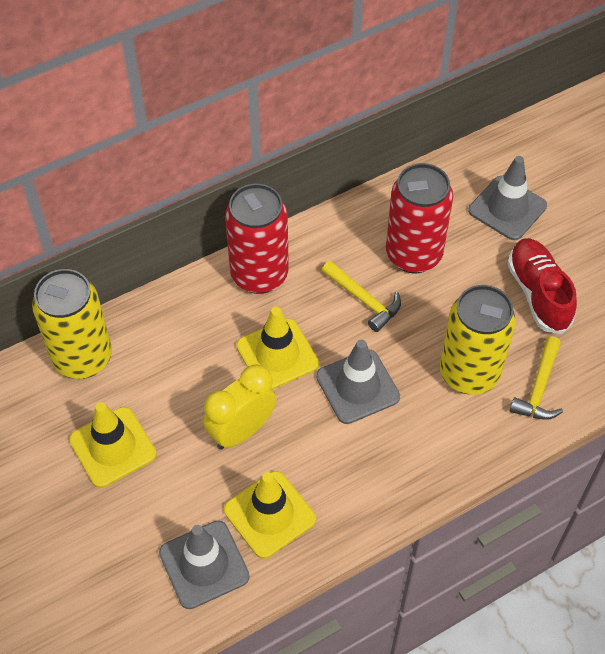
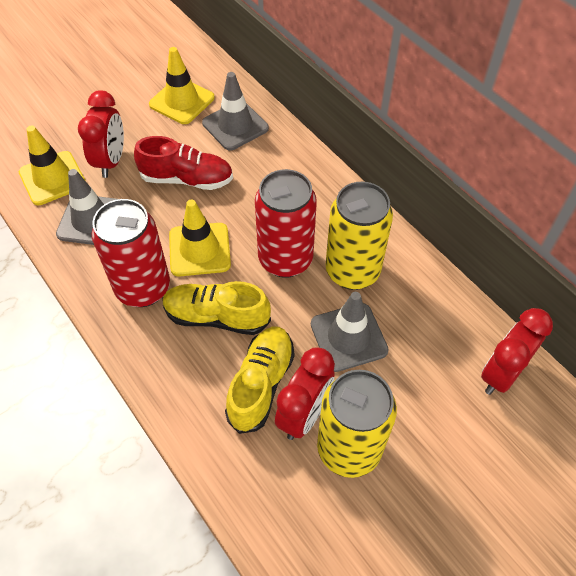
red clock: 0 -> 3
yellow clock: 1 -> 0
yellow hammer: 2 -> 0
yellow shoe: 0 -> 2

